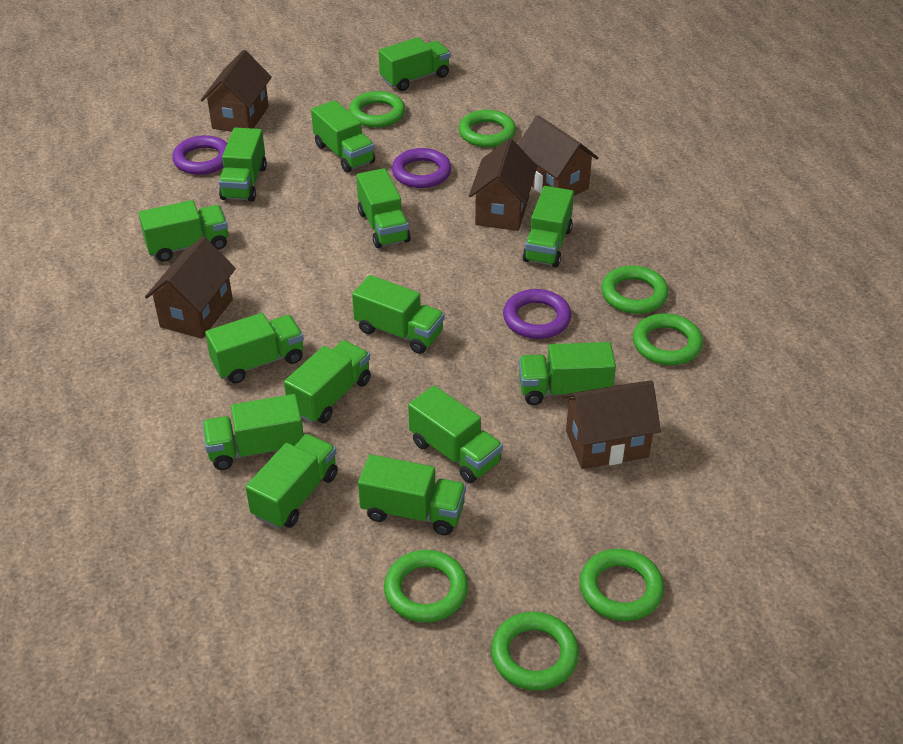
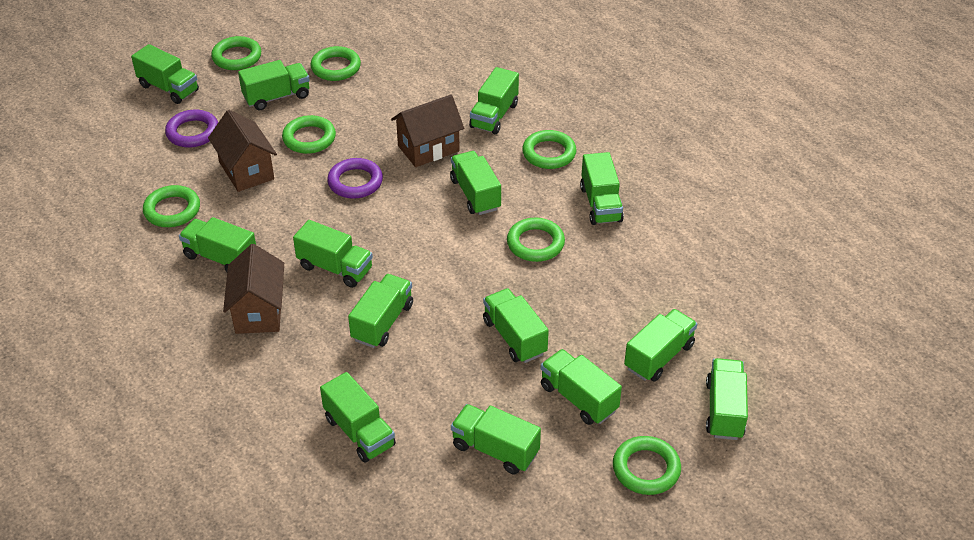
brown house: 5 -> 3
purple ring: 3 -> 2

